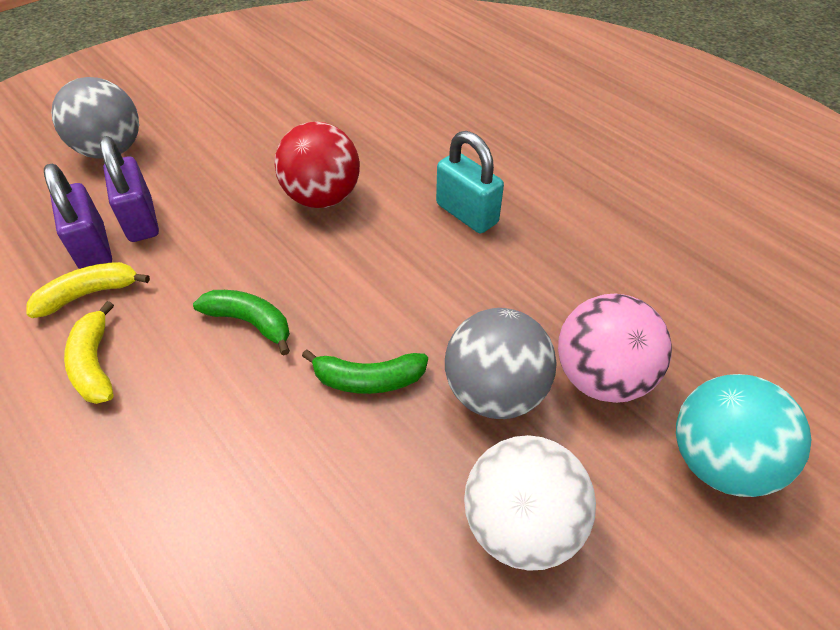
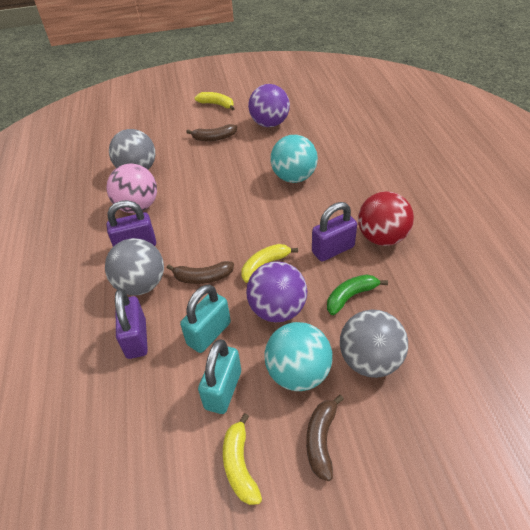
brown banana: 0 -> 3
green banana: 2 -> 1
grey ball: 2 -> 3
purple ball: 0 -> 2
purple padlock: 2 -> 3
turquoise ball: 1 -> 2
turquoise padlock: 1 -> 2
white ball: 1 -> 0
yellow banana: 2 -> 3

